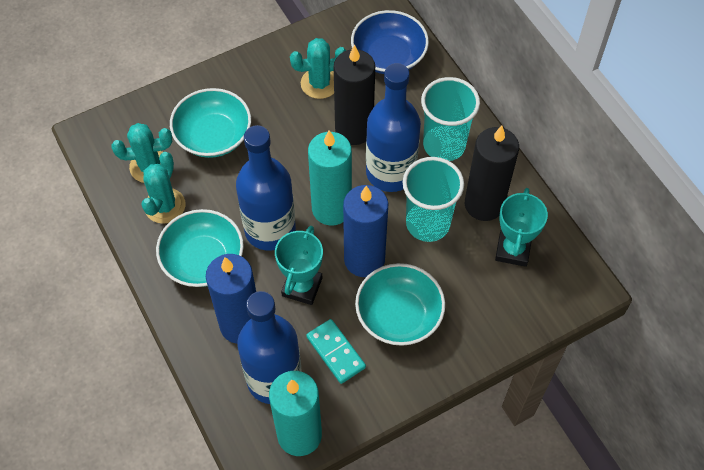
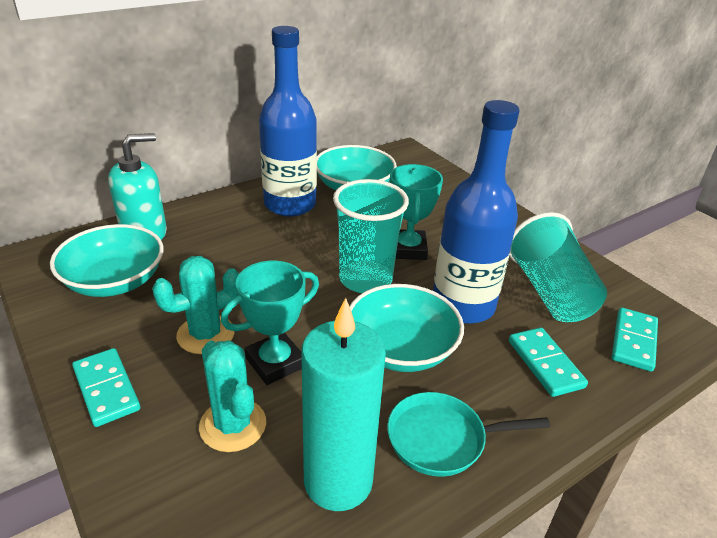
black candle: 2 -> 0
blue bottle: 3 -> 2
blue bowl: 1 -> 0
blue candle: 2 -> 0
turquoise cactus: 3 -> 2
turquoise candle: 2 -> 1
turquoise domino: 1 -> 3
turquoise pan: 0 -> 1
turquoise soap dispenser: 0 -> 1

